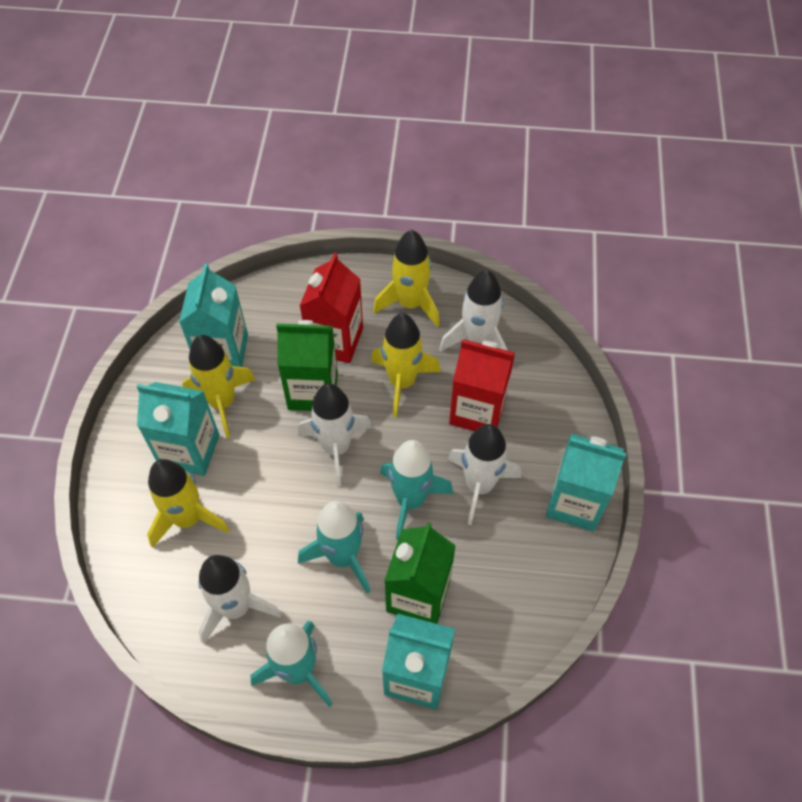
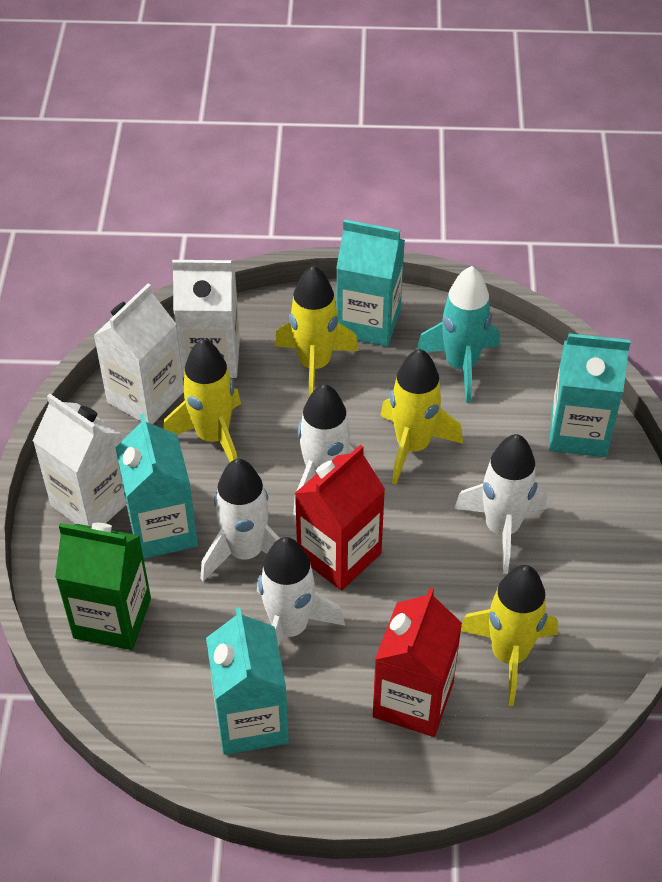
green carton: 2 -> 1
turquoise rocket: 3 -> 1
white carton: 0 -> 3

